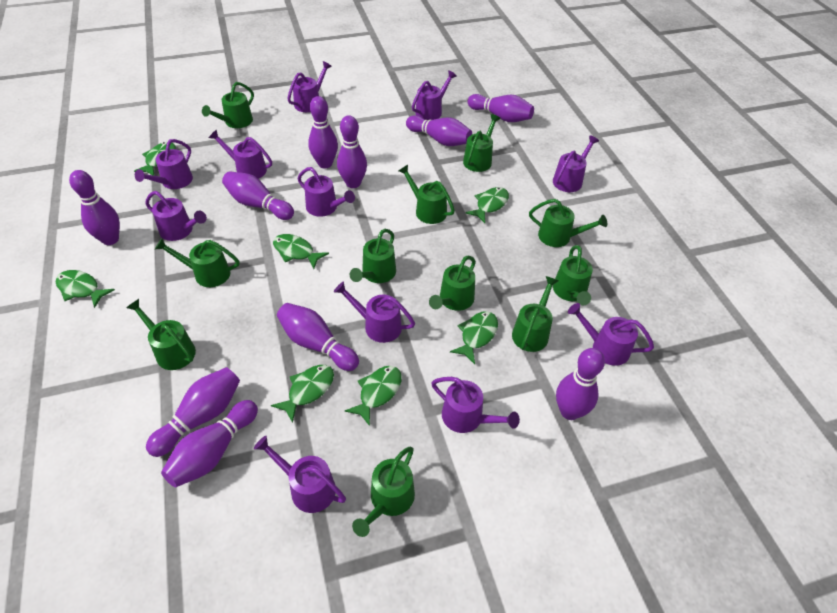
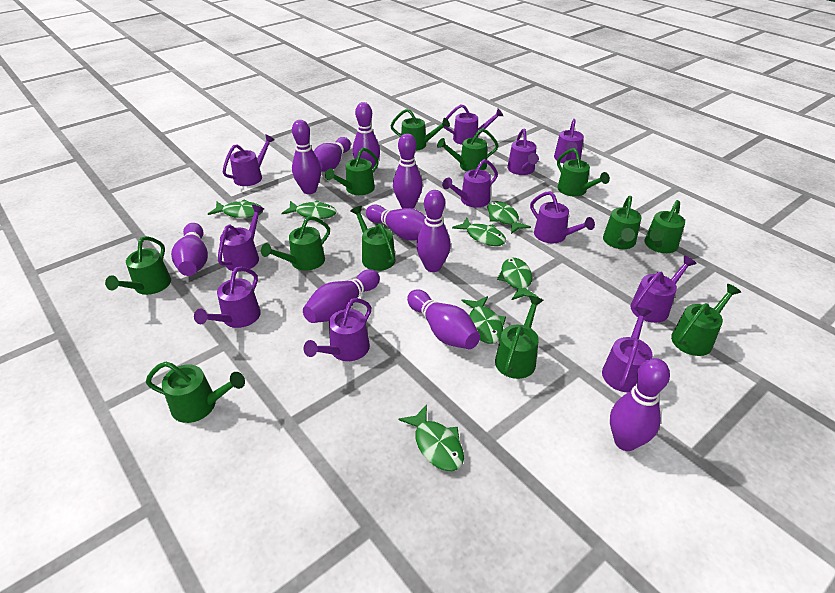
green watering can: 11 -> 12

